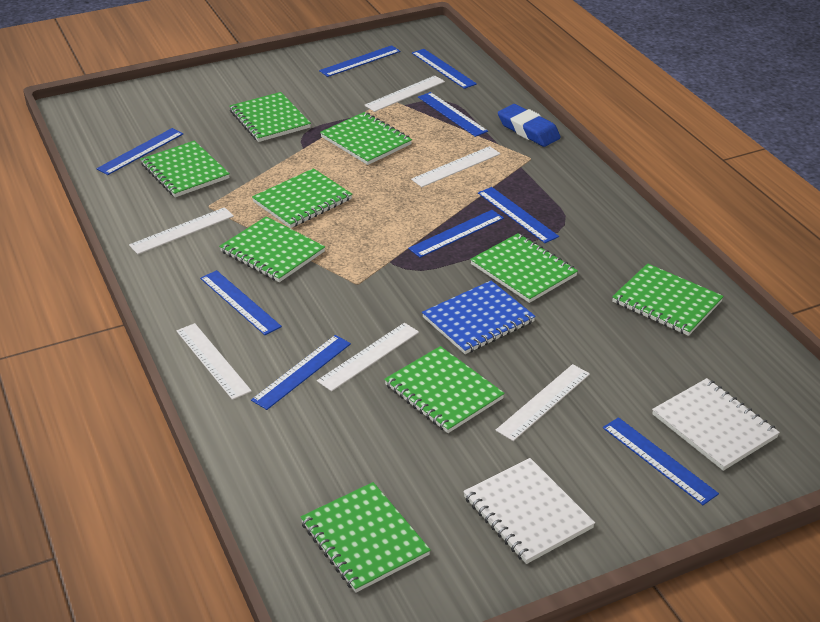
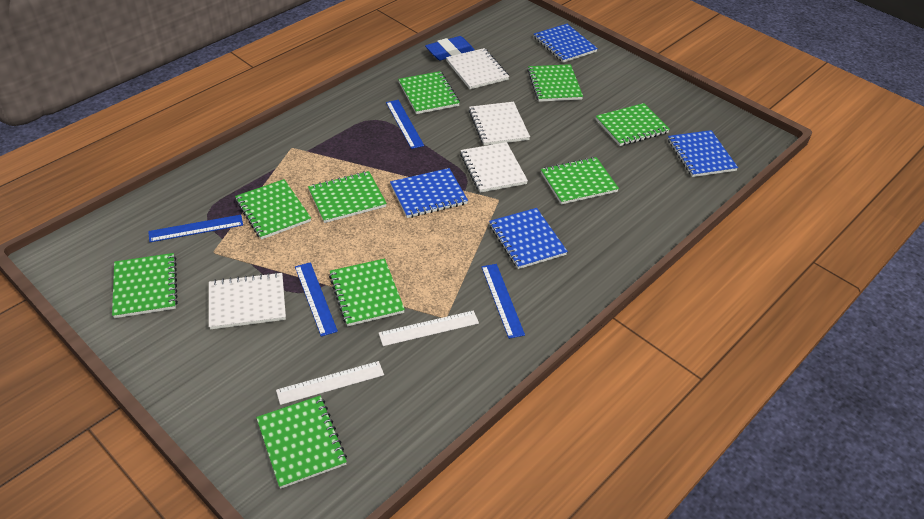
blue notebook: 1 -> 4
blue ruler: 9 -> 4
white notebook: 2 -> 4
white ruler: 6 -> 2

